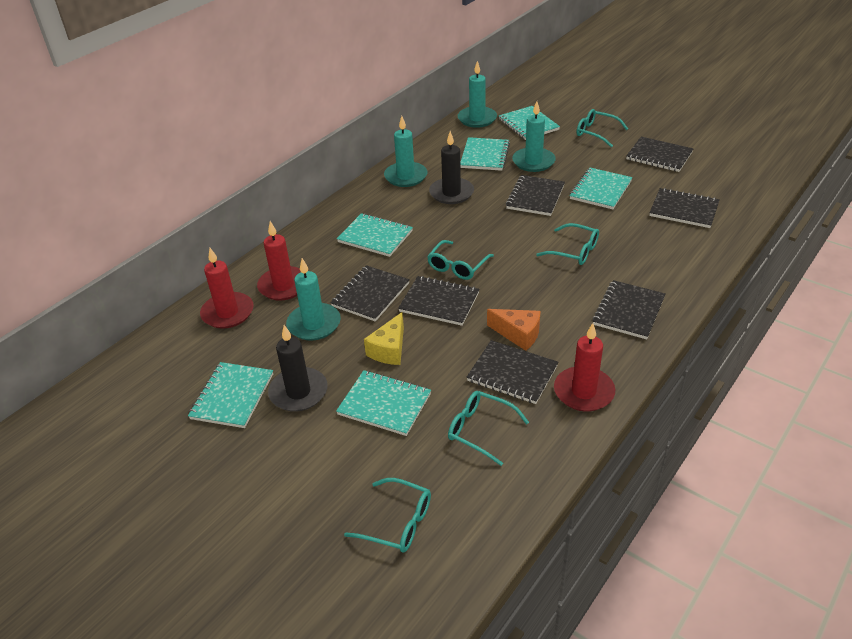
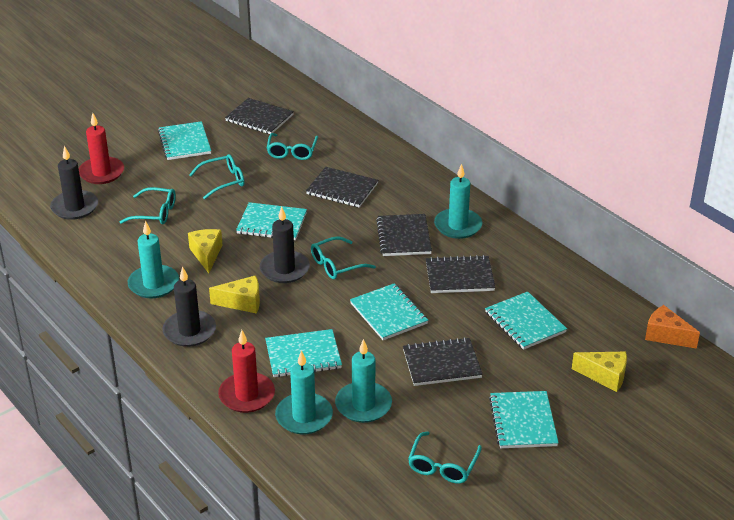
black candle: 2 -> 3
black notebook: 7 -> 5
red candle: 3 -> 2
yellow cheese: 1 -> 3

